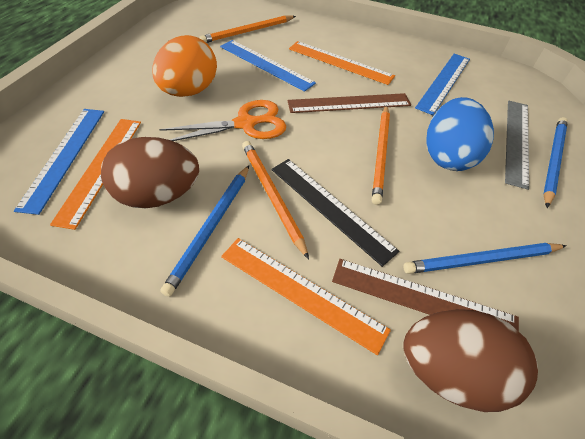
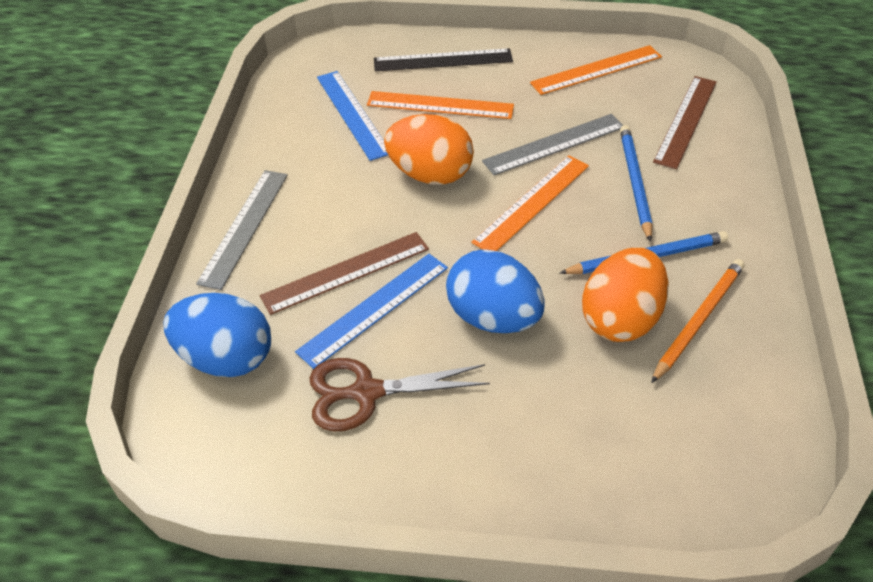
blue egg: 1 -> 2
blue pencil: 3 -> 2
blue ruler: 3 -> 2
brown egg: 2 -> 0
brown scissors: 0 -> 1
grey ruler: 1 -> 2
orange egg: 1 -> 2
orange pencil: 3 -> 1
orange scissors: 1 -> 0

